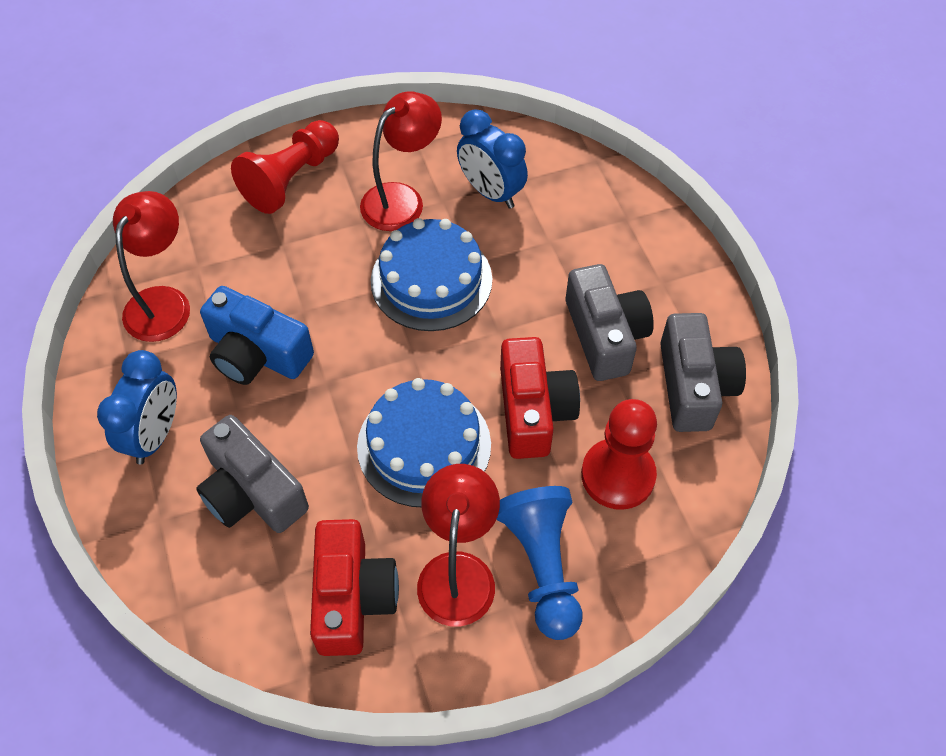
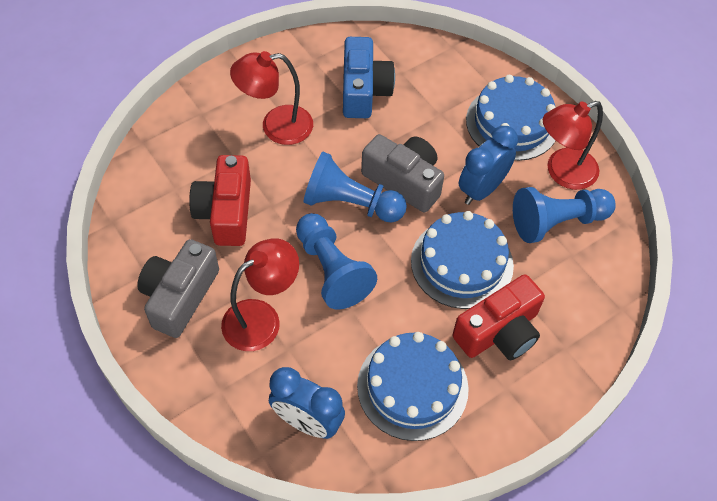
blue cake: 2 -> 3
blue pawn: 1 -> 3
grey camera: 3 -> 2
red pawn: 2 -> 0

